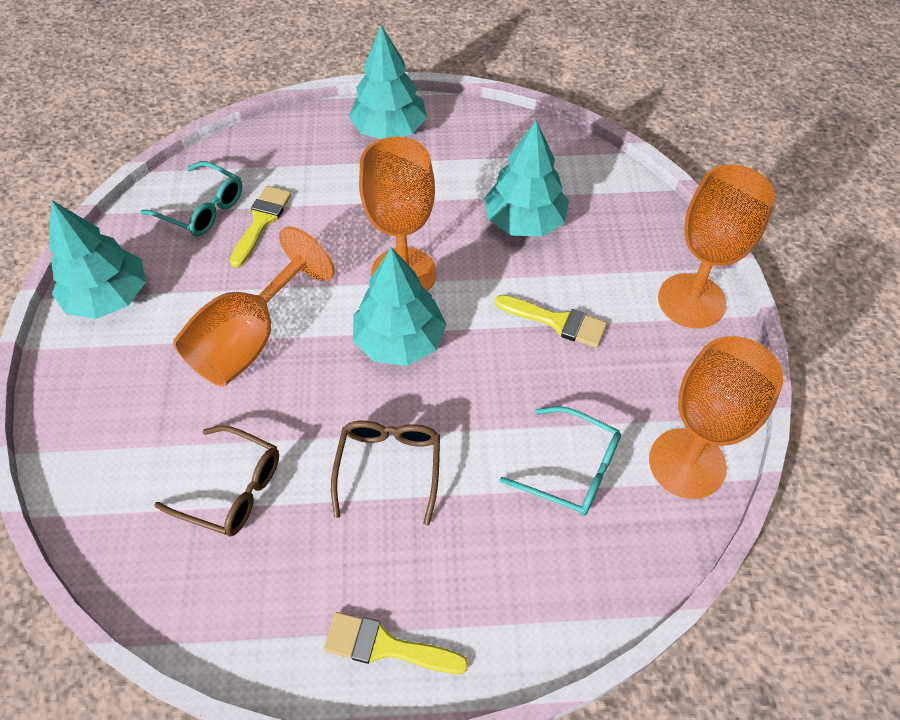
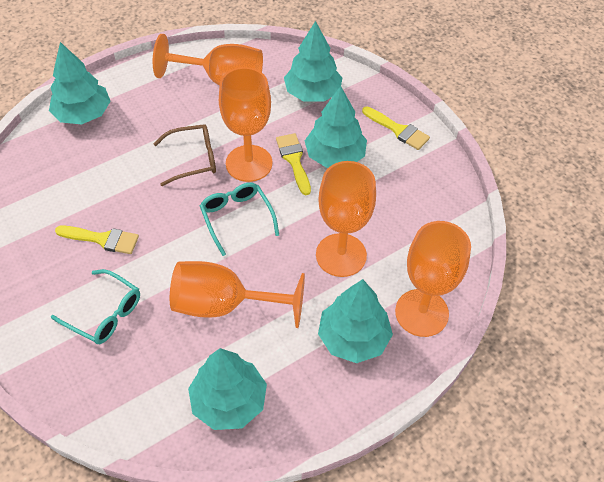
brown glasses: 2 -> 1
orange goblet: 4 -> 5
turquoise tree: 4 -> 5

